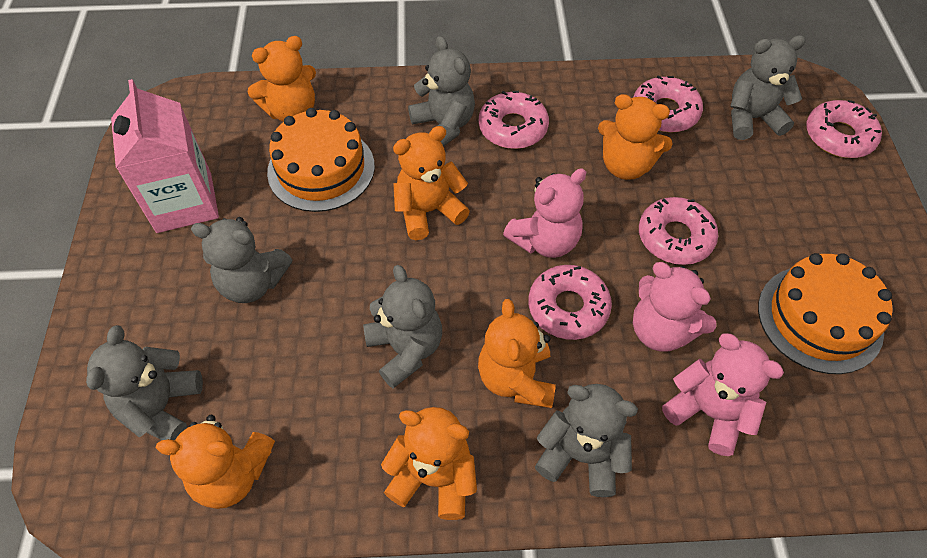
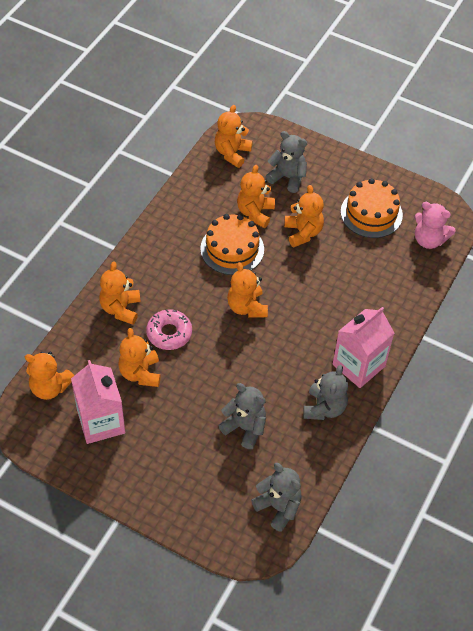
grey teddy bear: 6 -> 4
orange teddy bear: 6 -> 7
pink carton: 1 -> 2
pink donut: 5 -> 1
pink teddy bear: 3 -> 1

